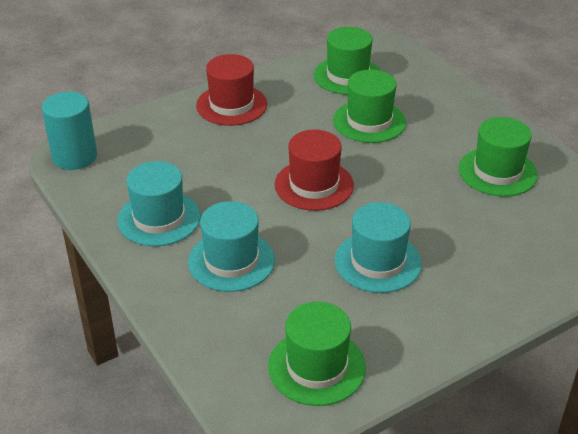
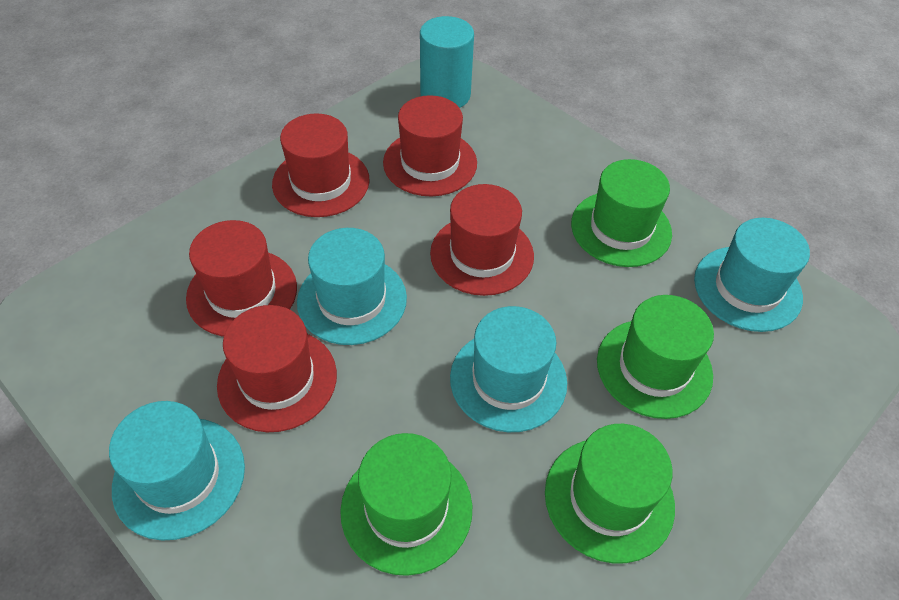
red hat: 2 -> 5
turquoise hat: 3 -> 4

